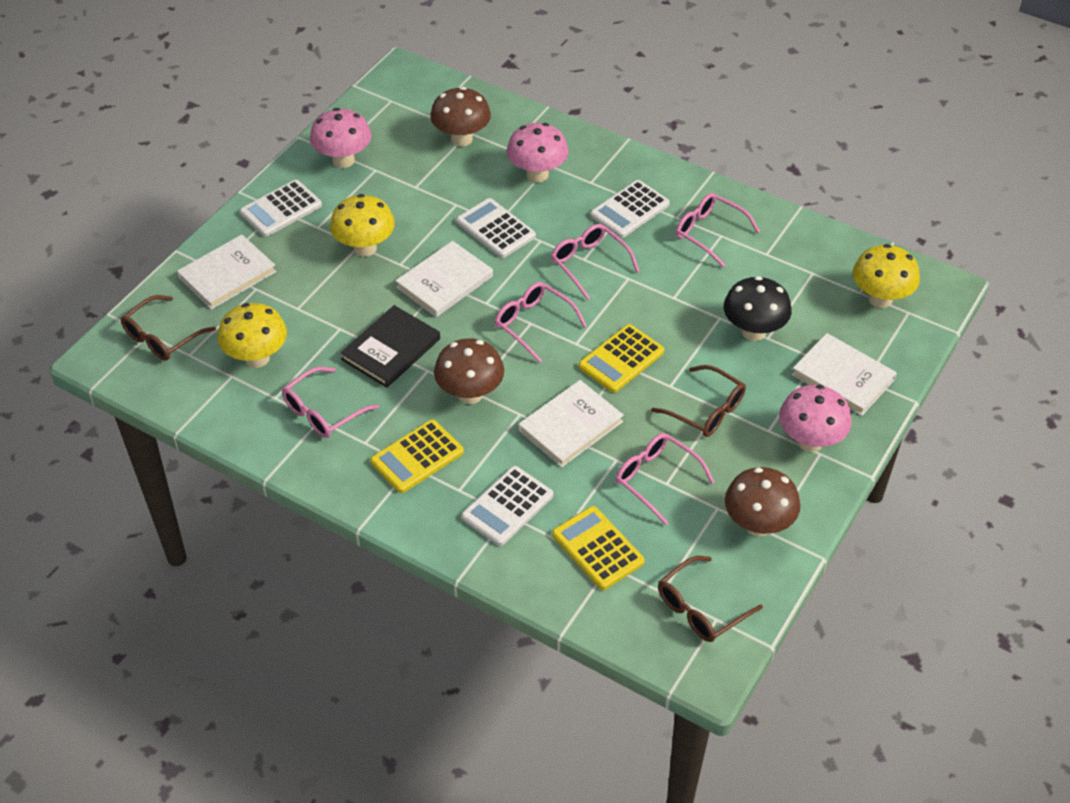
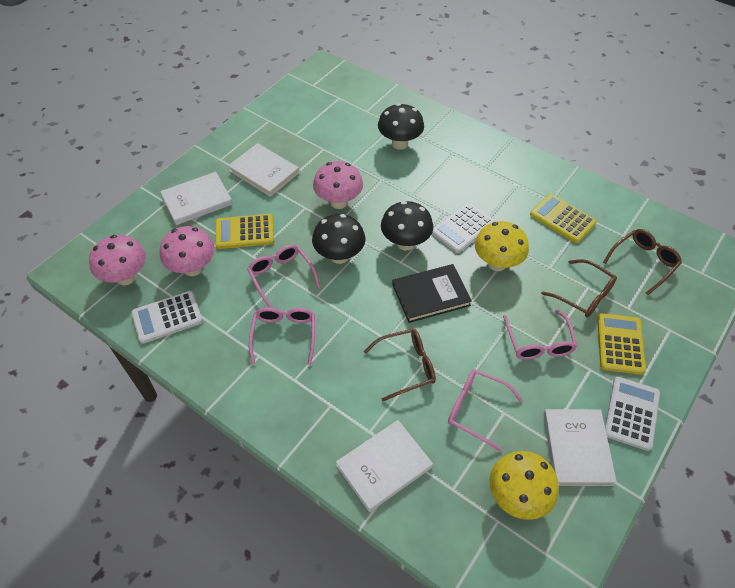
black mushroom: 1 -> 3
brown mushroom: 3 -> 0
pink glasses: 5 -> 4
white calculator: 4 -> 3
yellow mushroom: 3 -> 2

